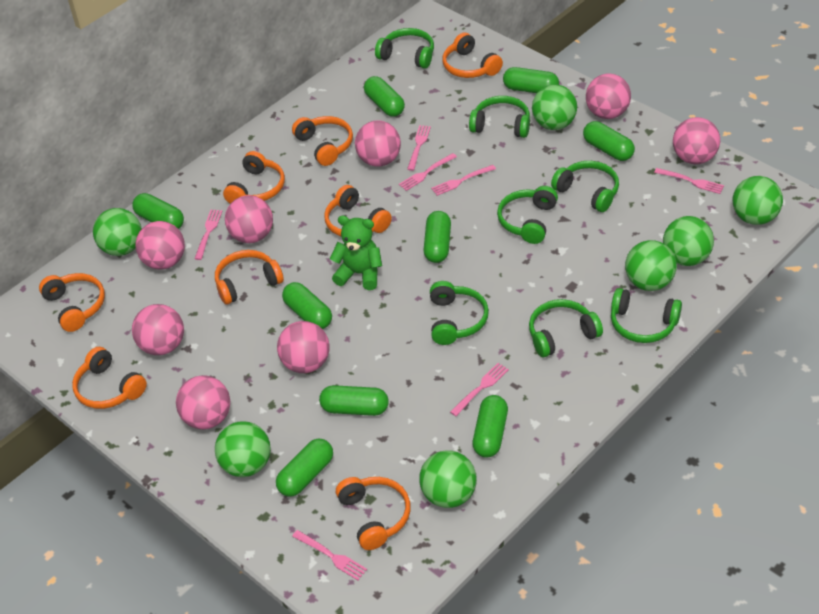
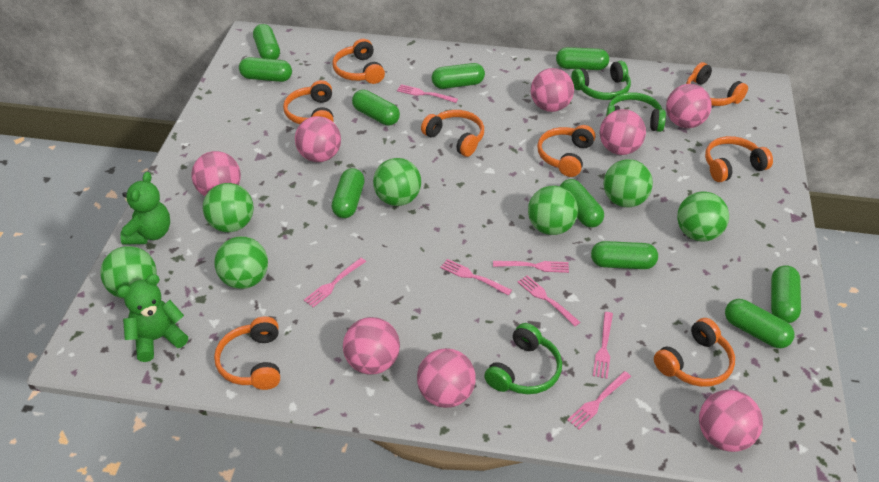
green capsule: 9 -> 10
green headphones: 7 -> 3
green teddy bear: 1 -> 2

